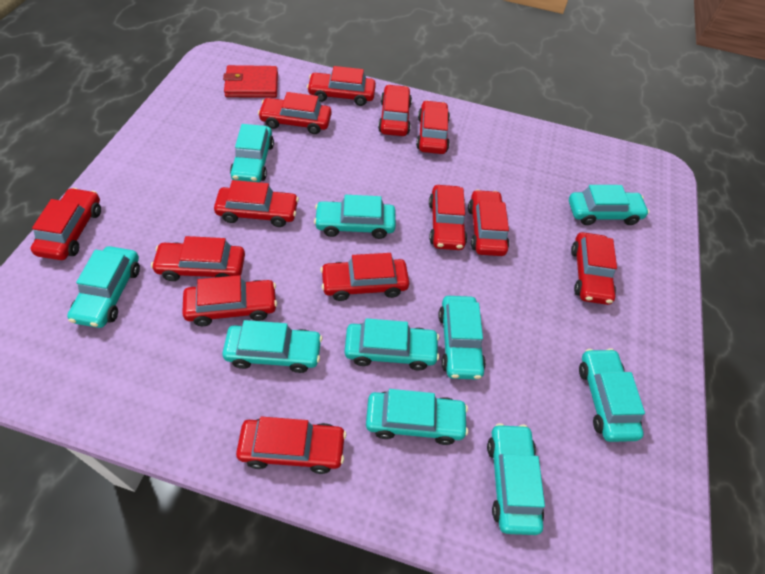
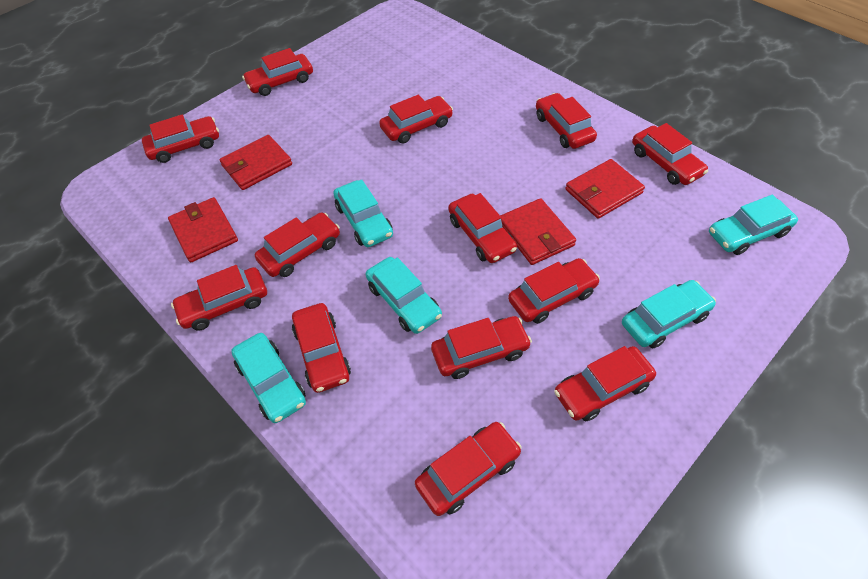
red wallet: 1 -> 4
turquoise car: 10 -> 5

